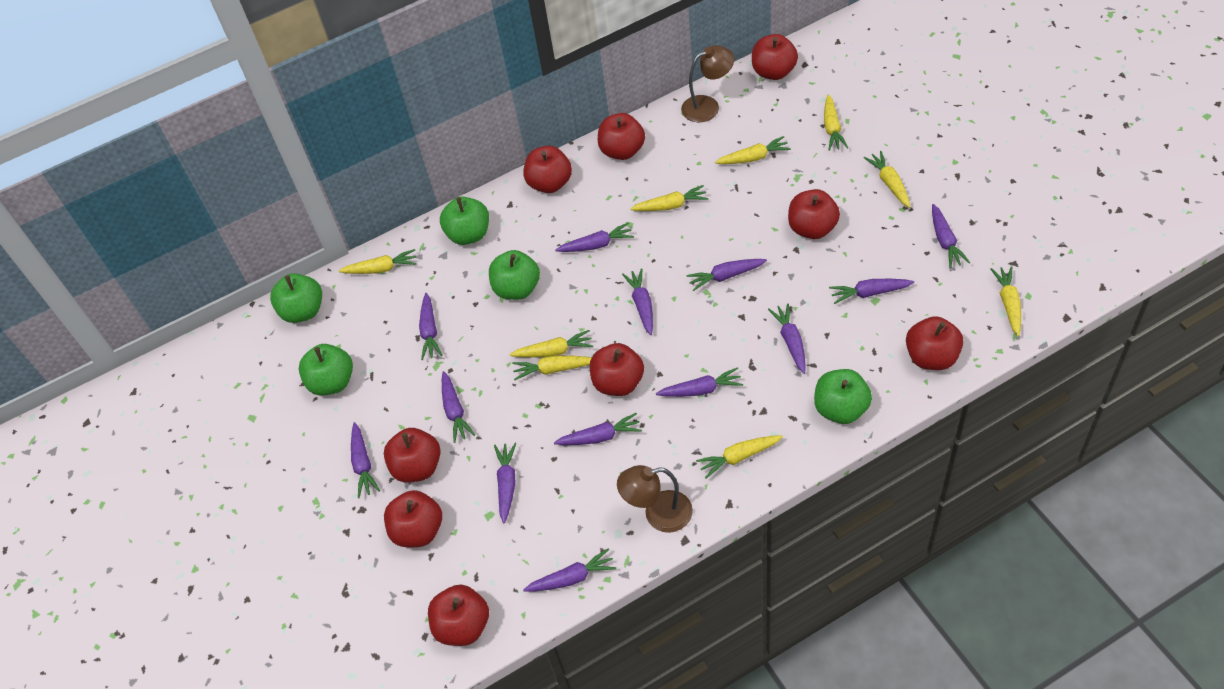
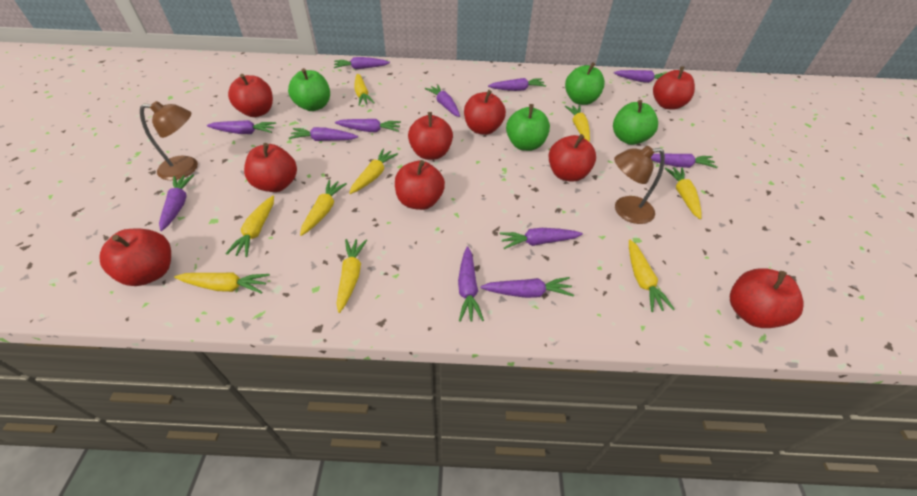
green apple: 5 -> 4
purple carrot: 13 -> 12

